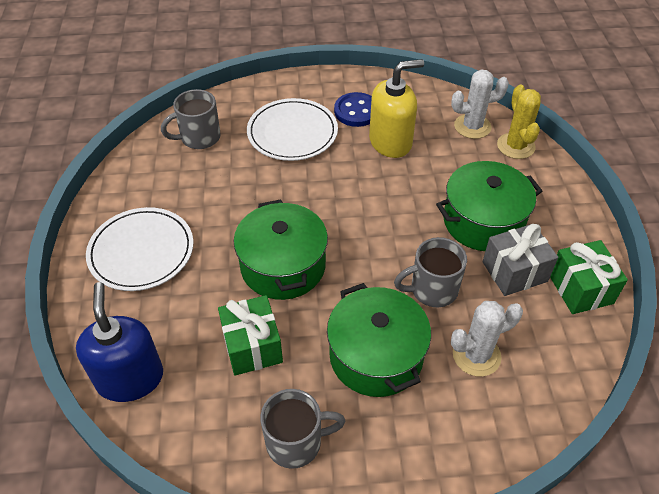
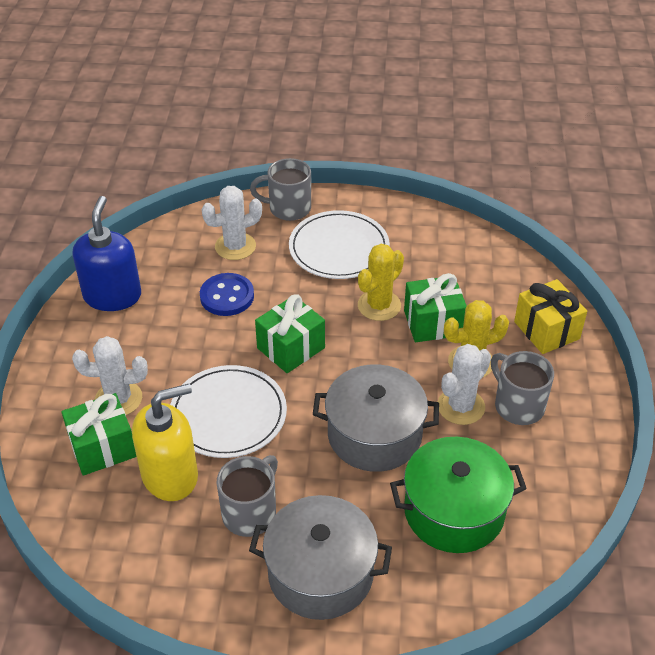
green gift: 2 -> 3
green pot: 3 -> 1
grey gift: 1 -> 0
grey pot: 0 -> 2
white cactus: 2 -> 3
yellow cactus: 1 -> 2
yellow gift: 0 -> 1

